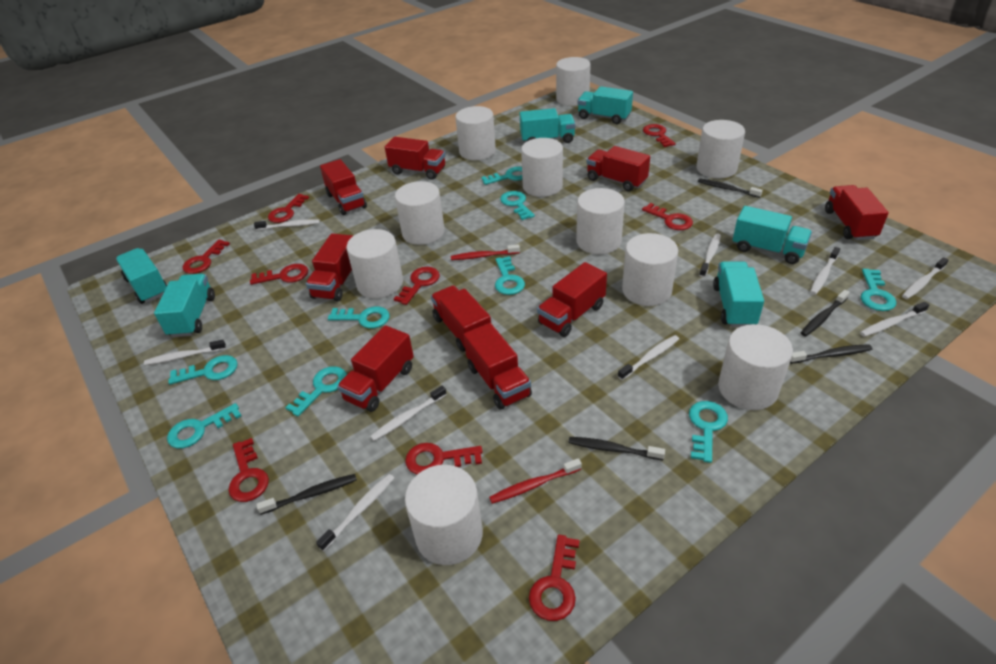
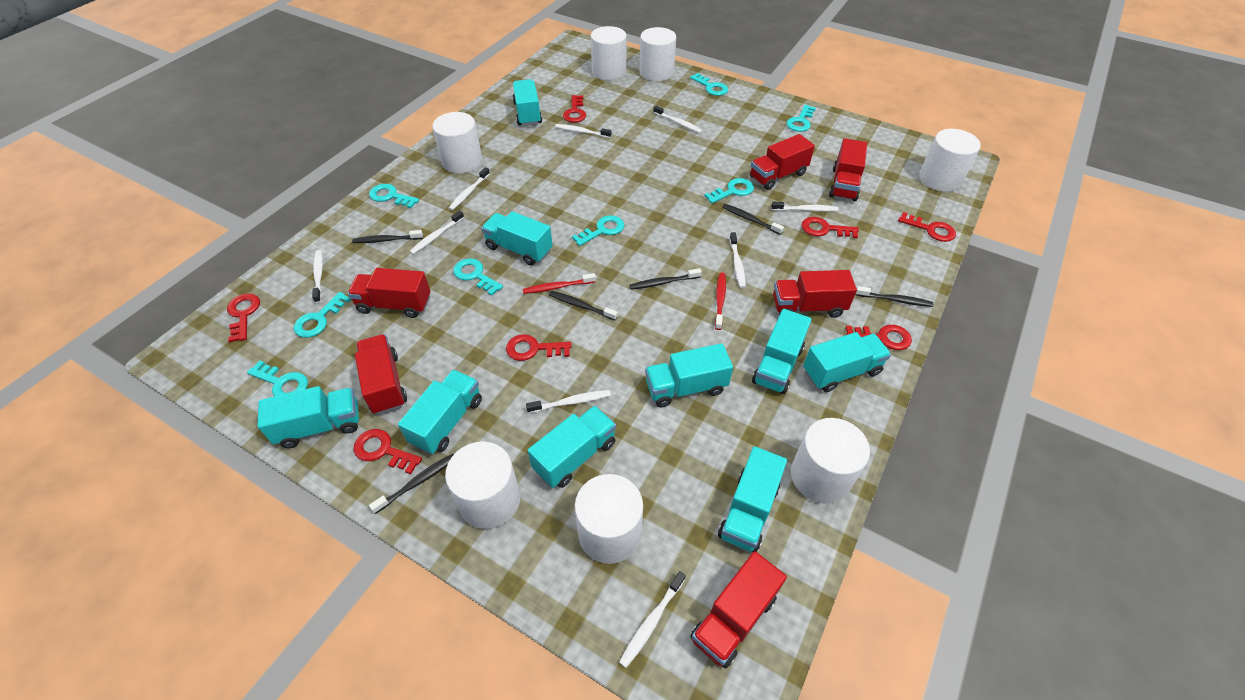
black toothbrush: 5 -> 6
red key: 9 -> 7
red truck: 9 -> 6
turquoise key: 9 -> 8
turquoise truck: 6 -> 9
white cylinder: 10 -> 7

